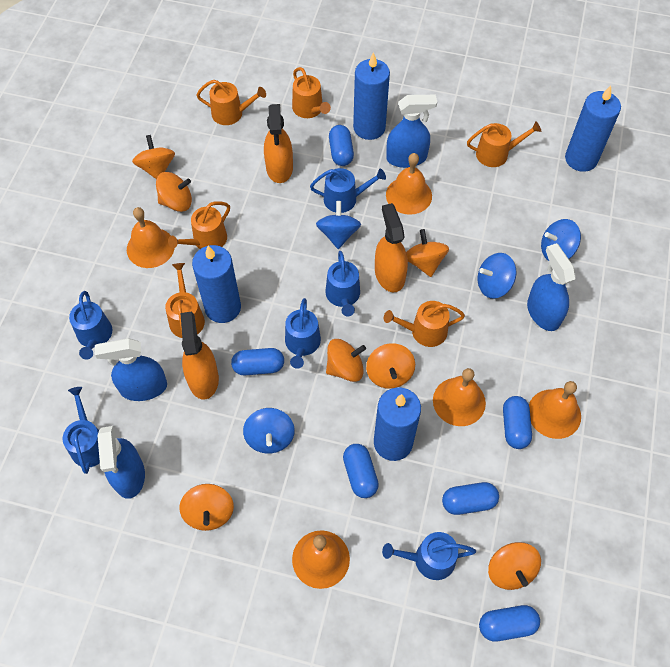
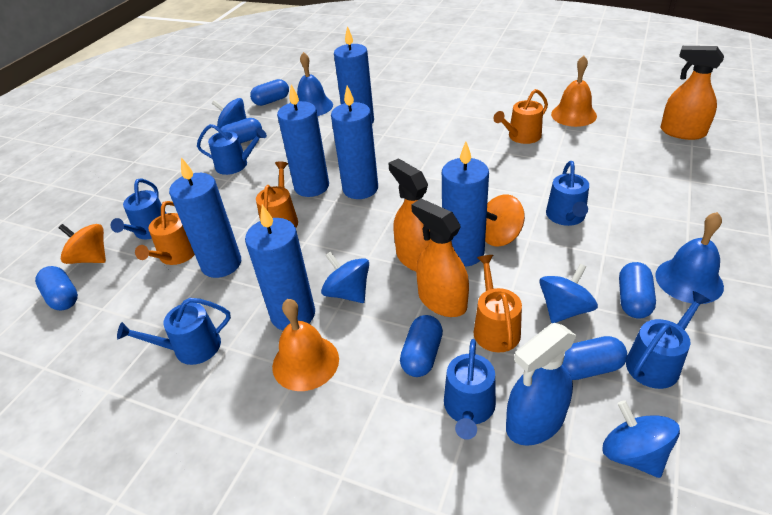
blue bell: 0 -> 2
blue candle: 4 -> 6
blue spray bottle: 4 -> 1
orange bell: 5 -> 2
orange spinning top: 7 -> 2
orange watering can: 6 -> 4

